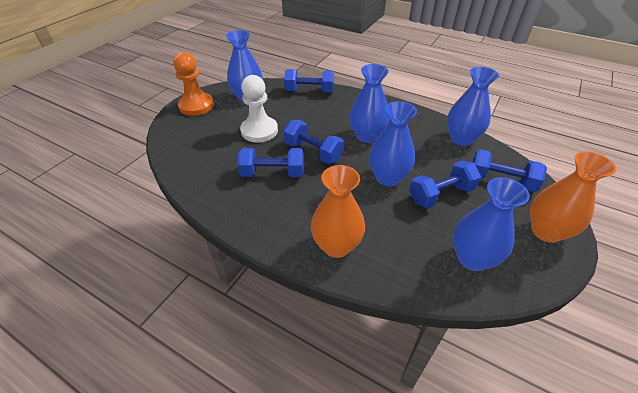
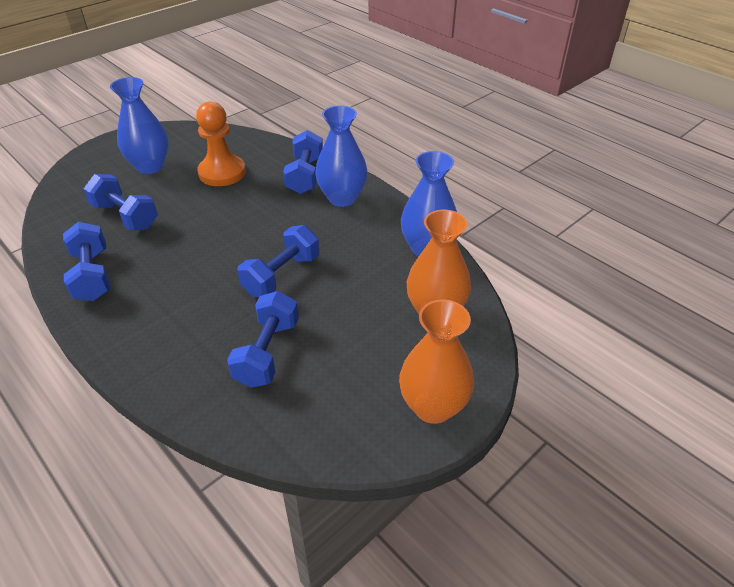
blue vase: 5 -> 3
white pawn: 1 -> 0

